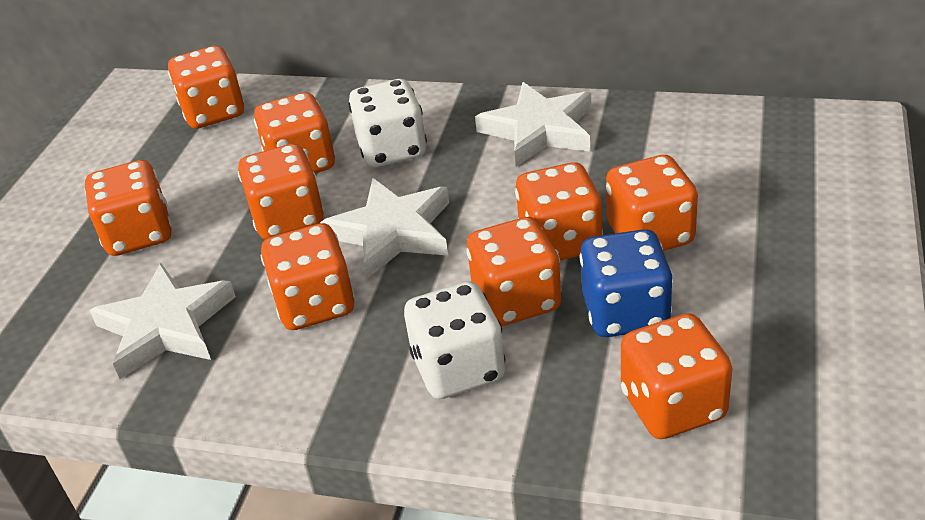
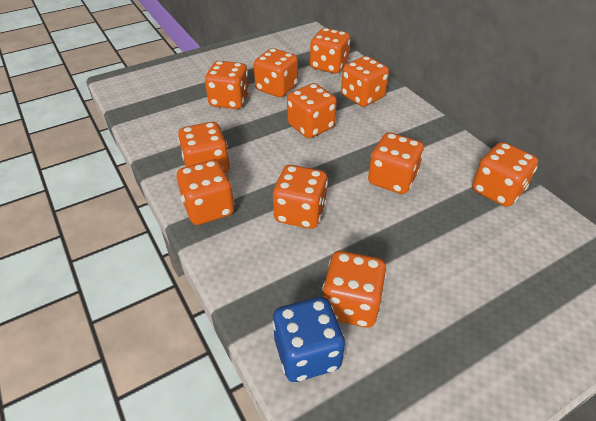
orange dice: 9 -> 11
white dice: 2 -> 0
white star: 3 -> 0

